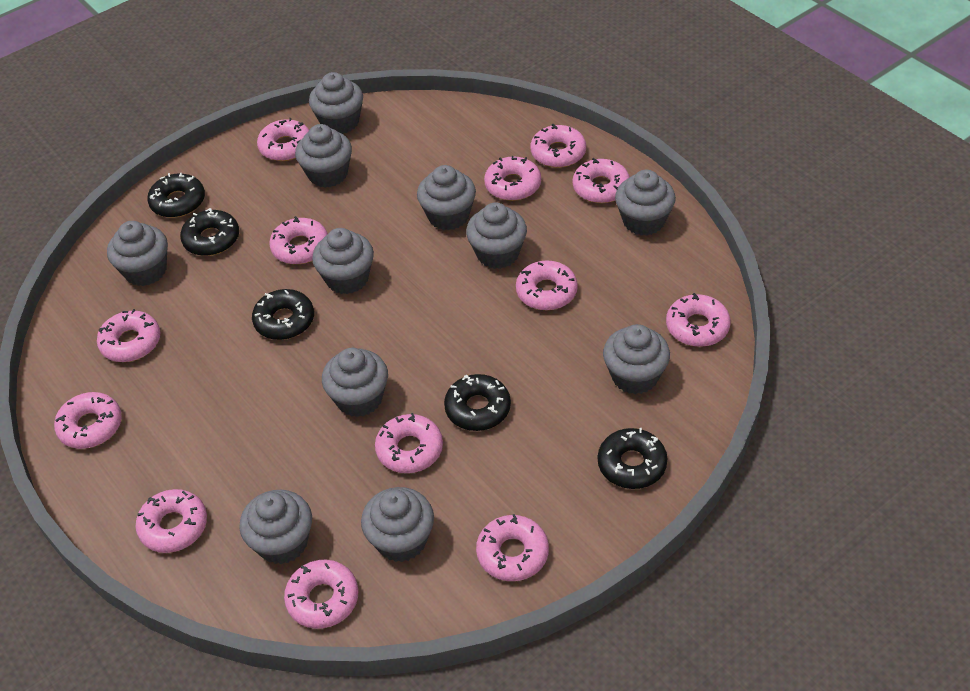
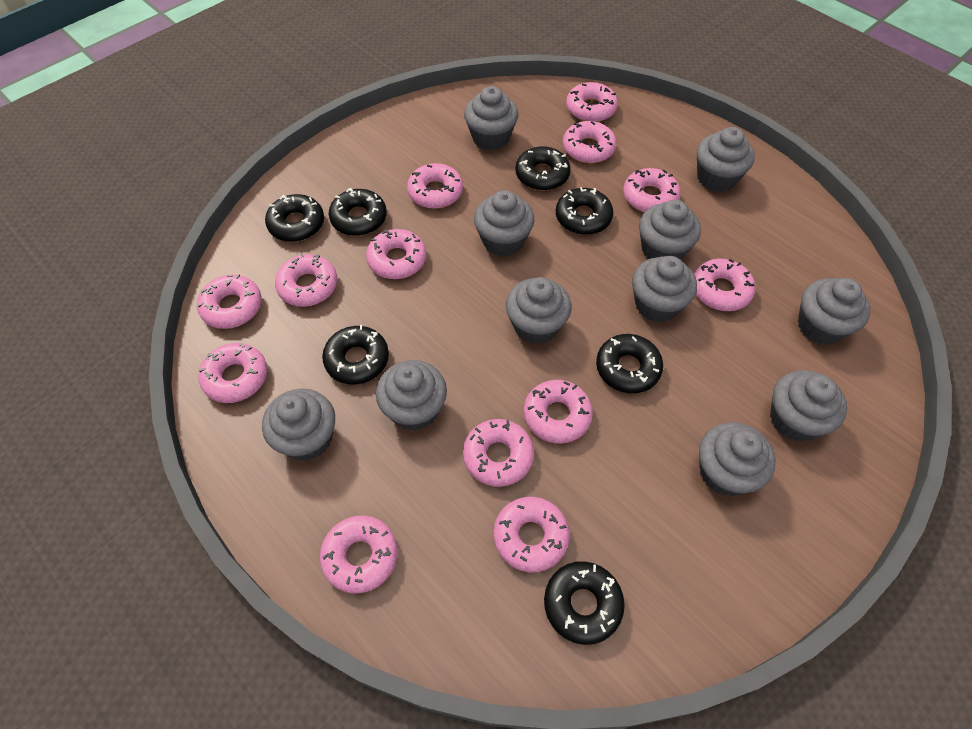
black donut: 5 -> 7

